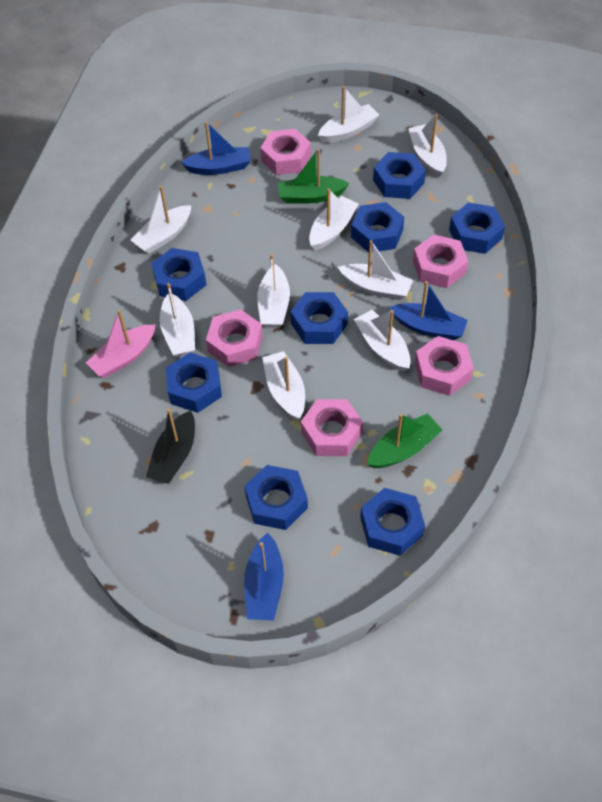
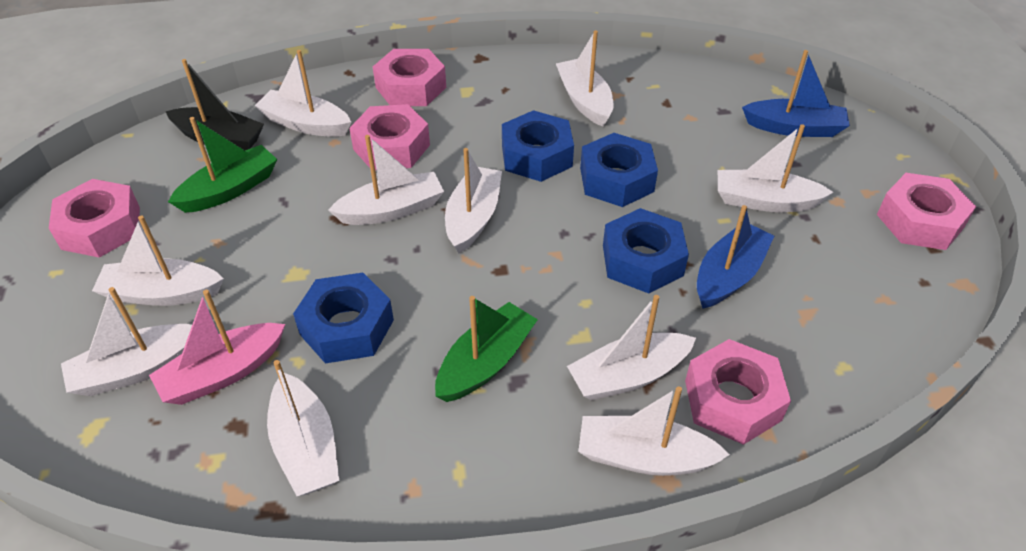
blue boat: 3 -> 2
blue nut: 8 -> 4
white boat: 9 -> 10

